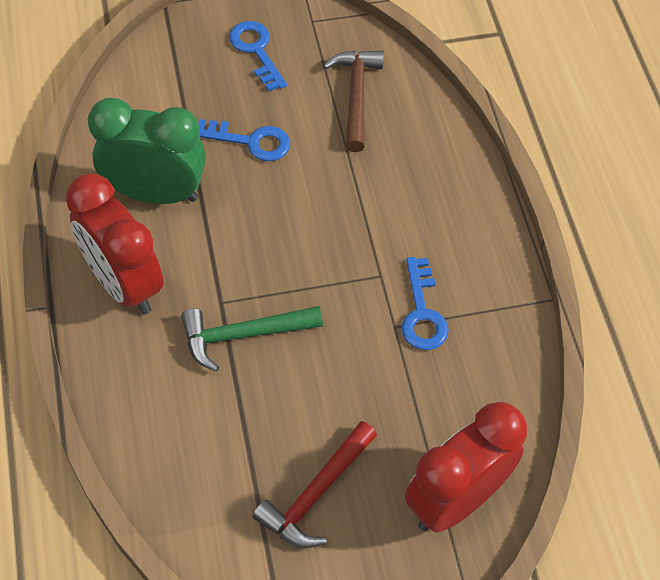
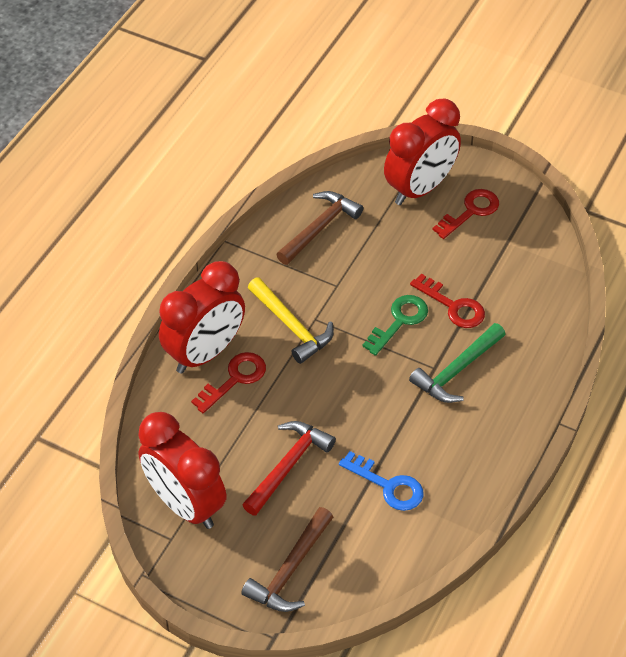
blue key: 3 -> 1
brown hammer: 1 -> 2
green clock: 1 -> 0
green key: 0 -> 1
red clock: 2 -> 3
red key: 0 -> 3
yellow hammer: 0 -> 1

